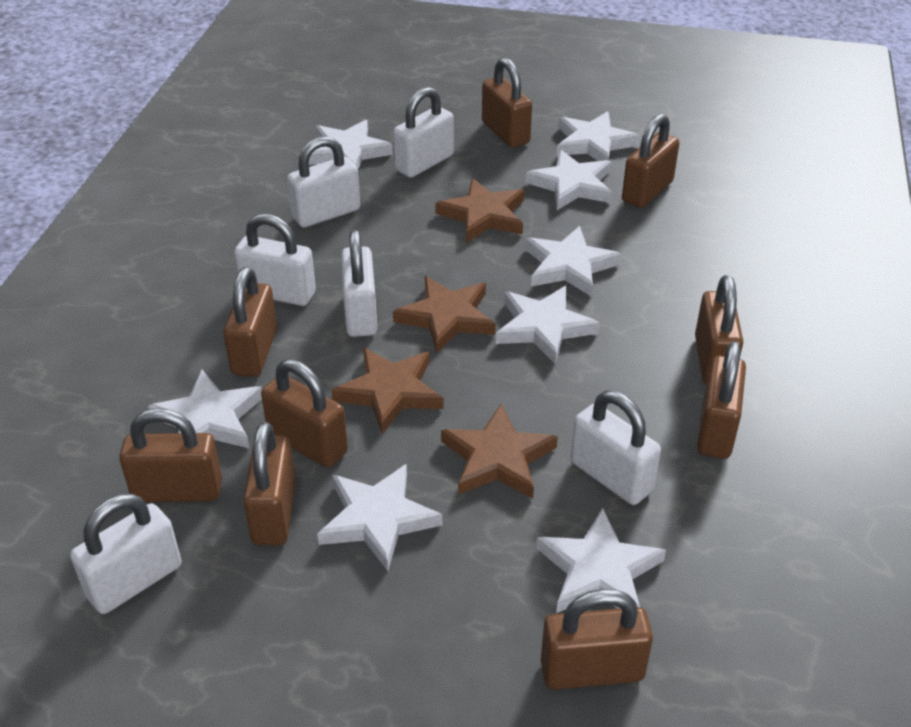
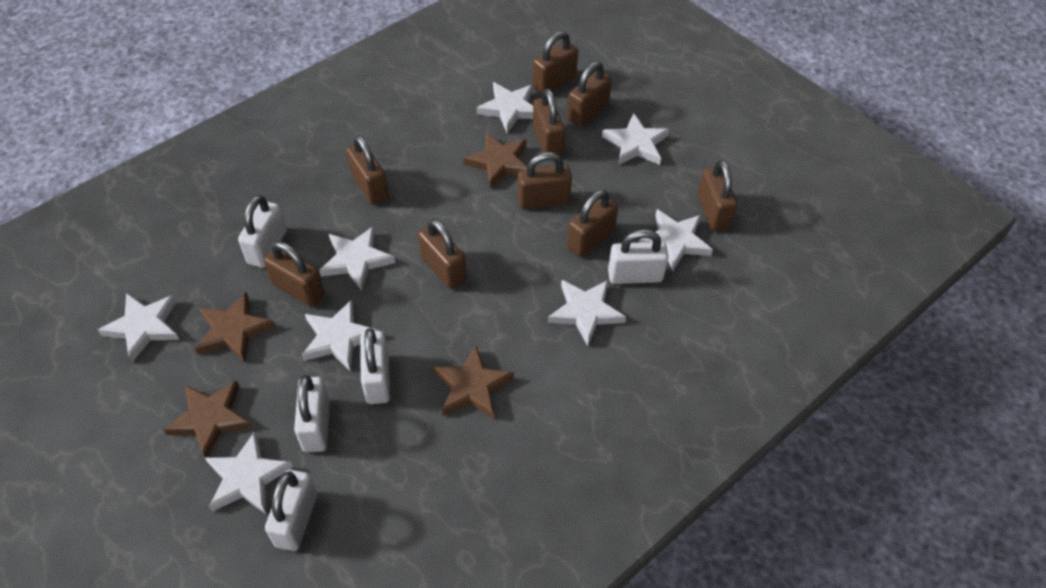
white padlock: 6 -> 5

